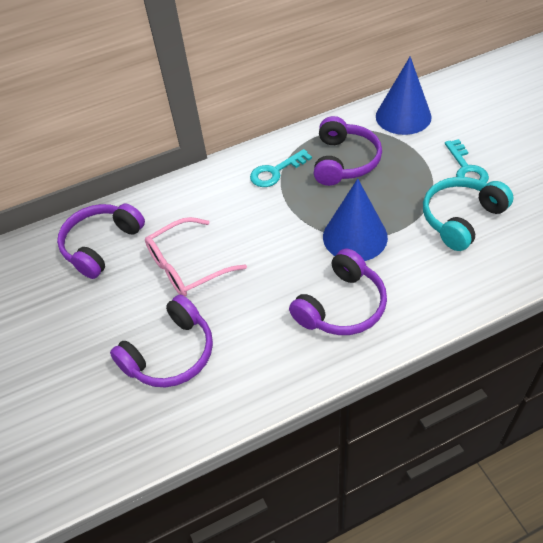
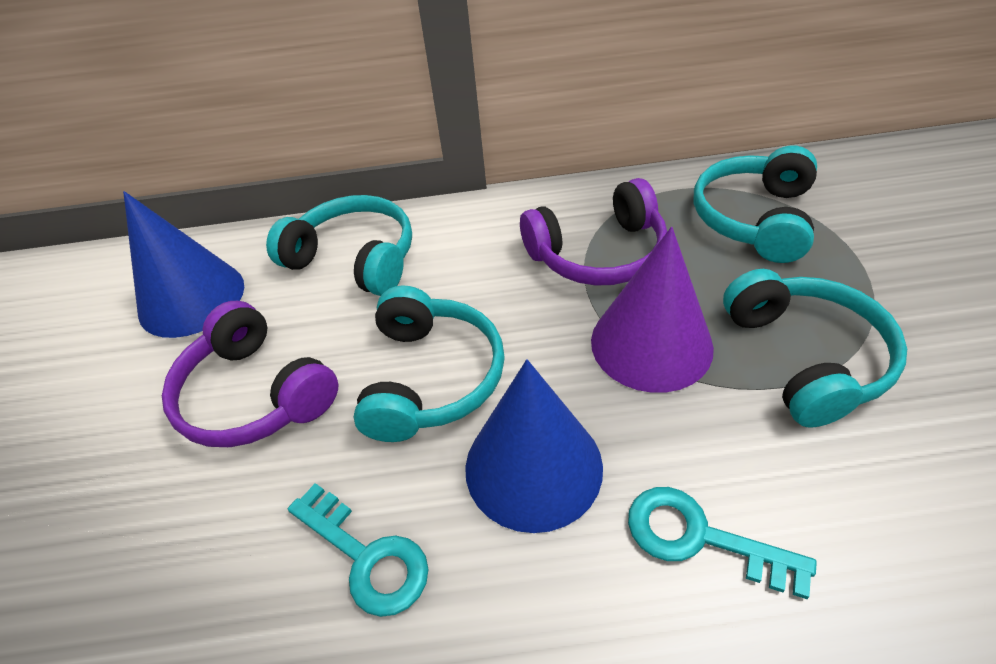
pink glasses: 1 -> 0
purple cone: 0 -> 1
purple headphones: 4 -> 2
turquoise headphones: 1 -> 4

